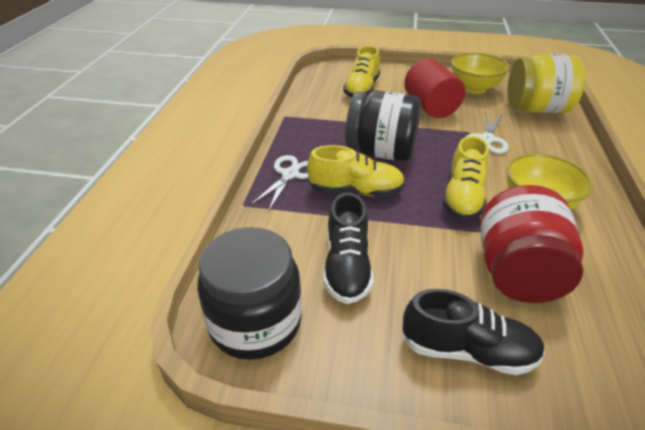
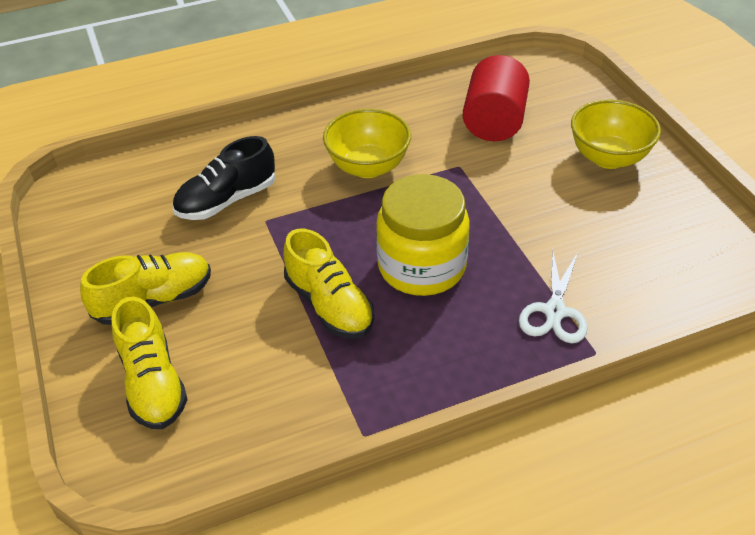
black jar: 2 -> 0
black shoe: 2 -> 1
red jar: 1 -> 0
white scissors: 2 -> 1

